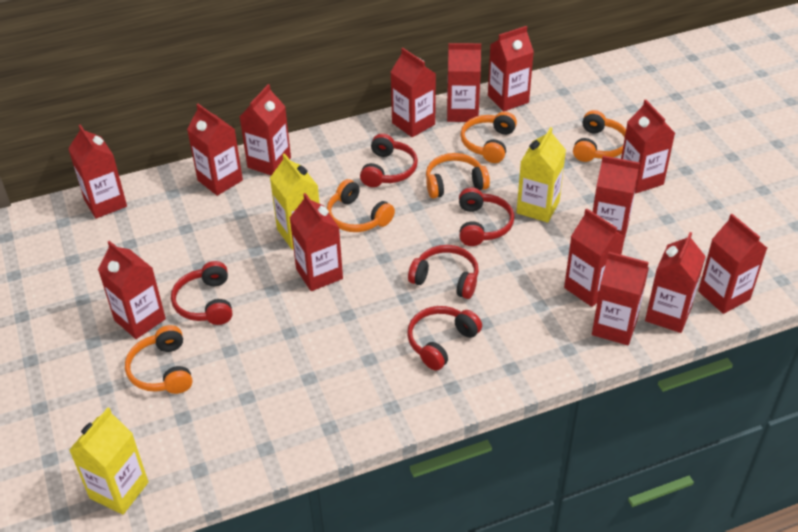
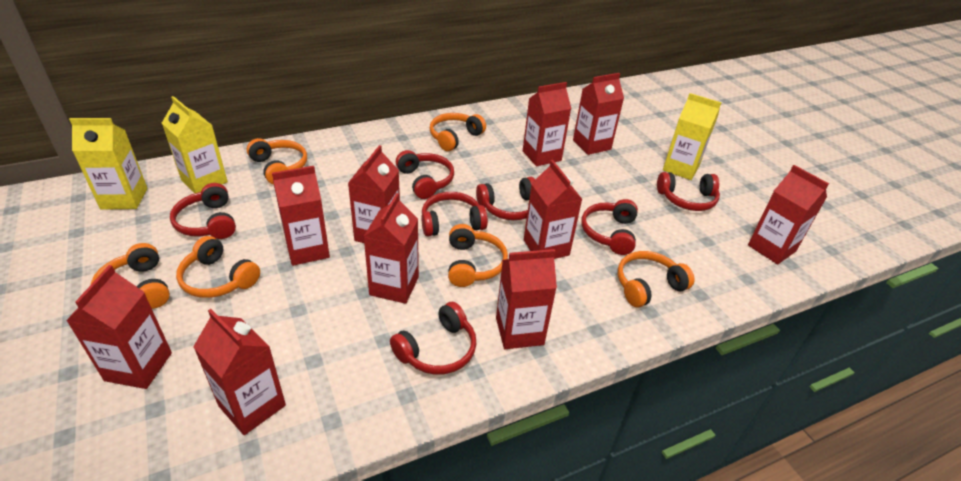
orange headphones: 5 -> 6
red carton: 14 -> 10
red headphones: 5 -> 7

